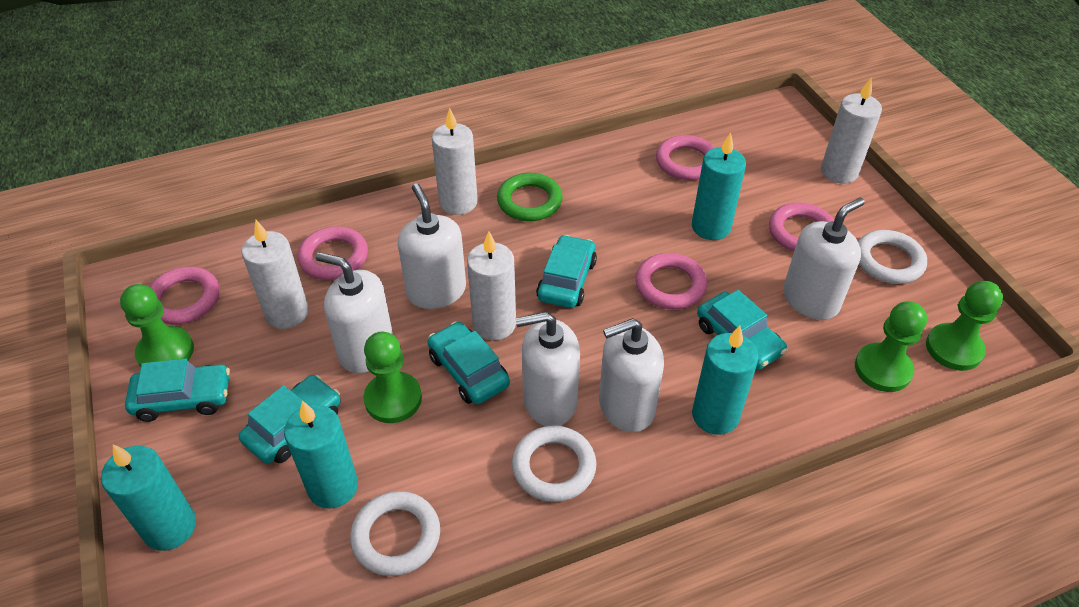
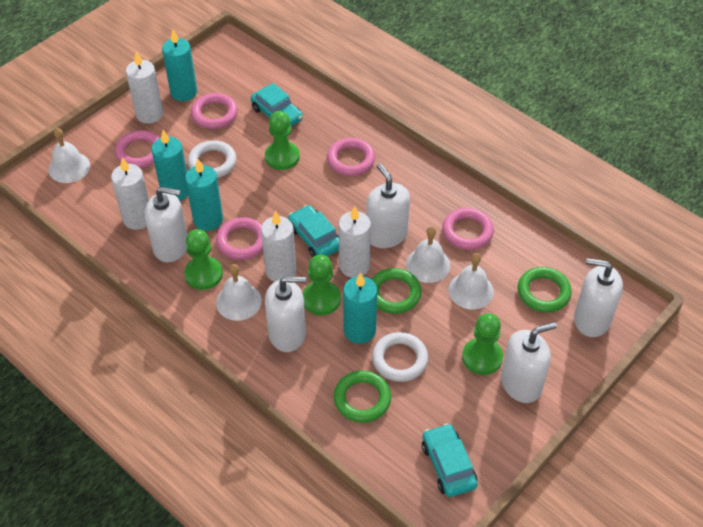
green ring: 1 -> 3
turquoise car: 5 -> 3
white bell: 0 -> 4
white ring: 3 -> 2

